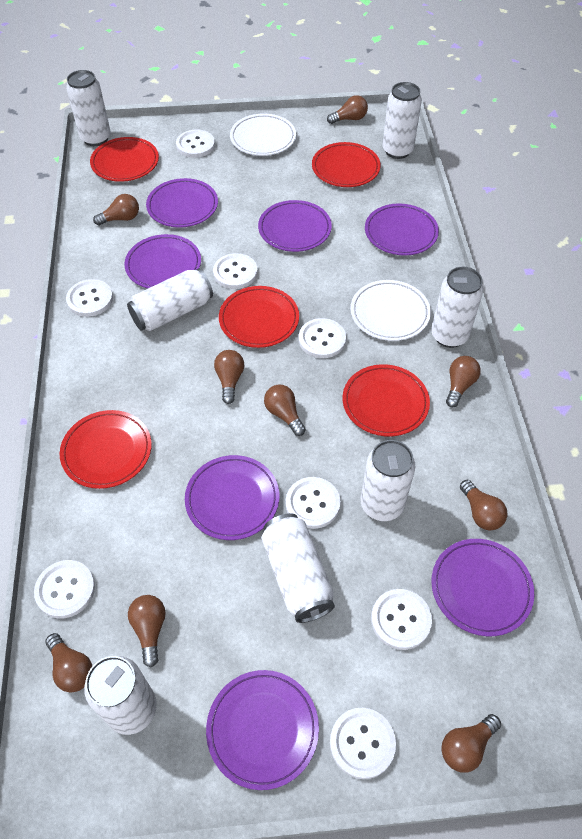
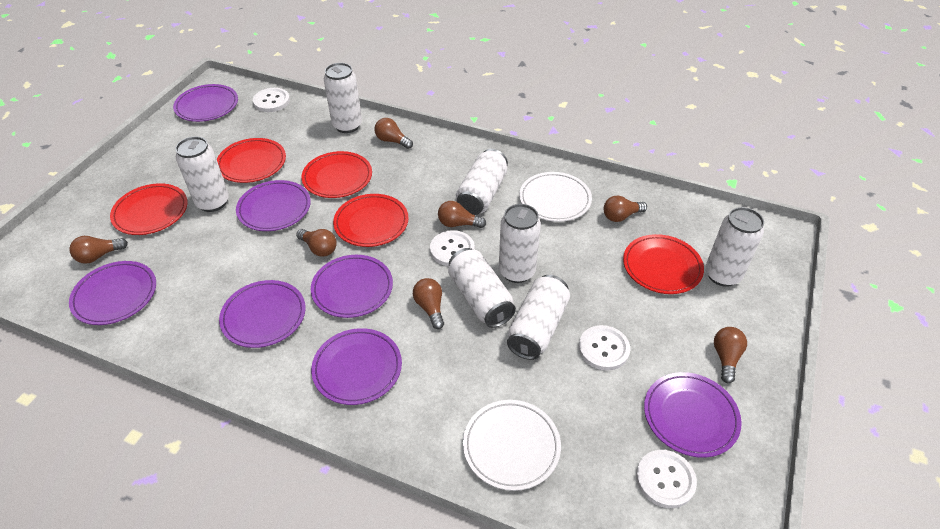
brown light bulb: 9 -> 7
white button: 8 -> 4

